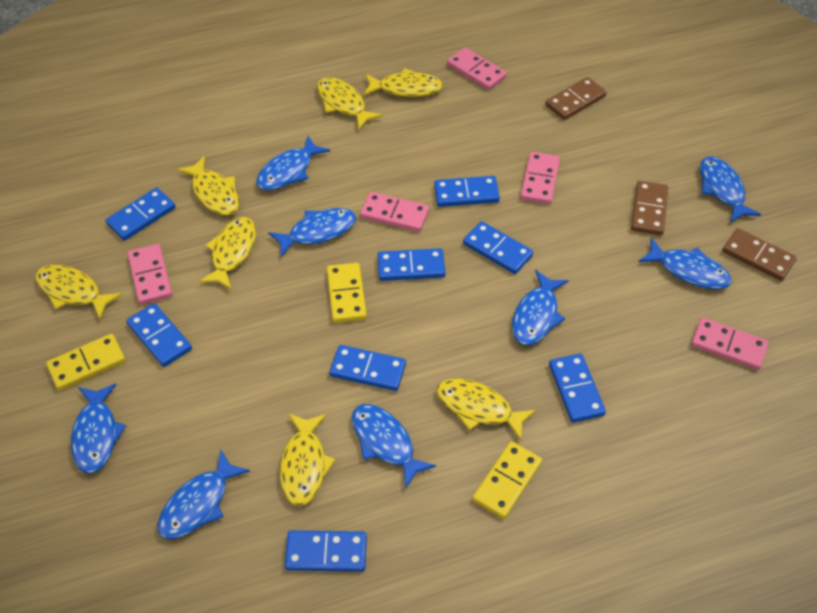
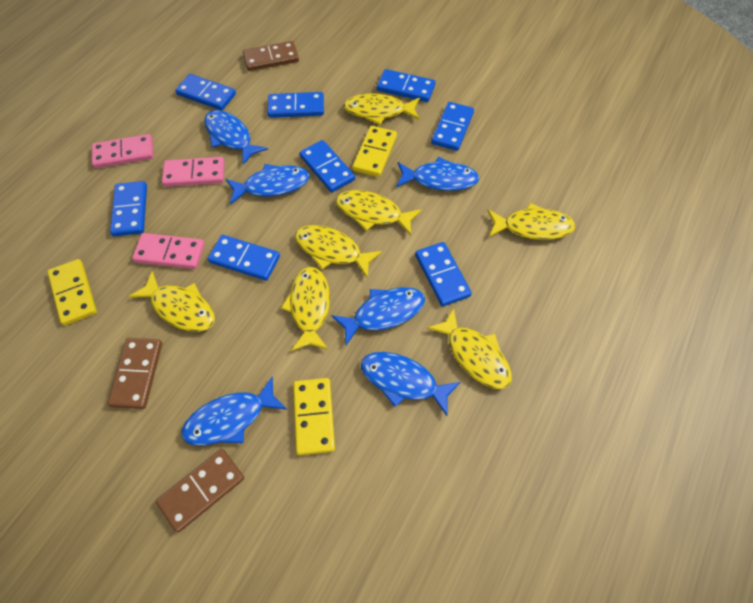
blue fish: 8 -> 6
pink domino: 5 -> 3

